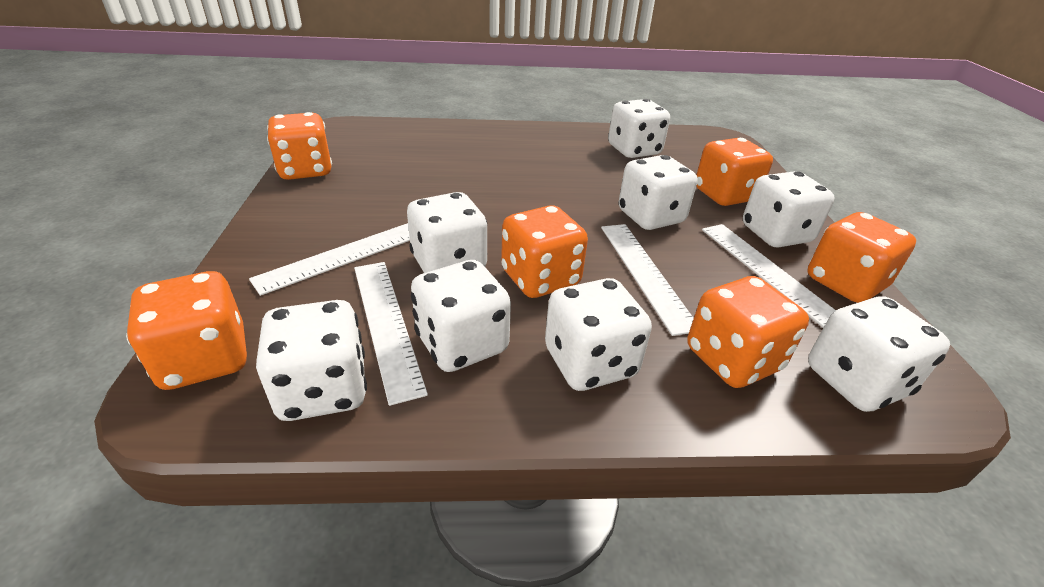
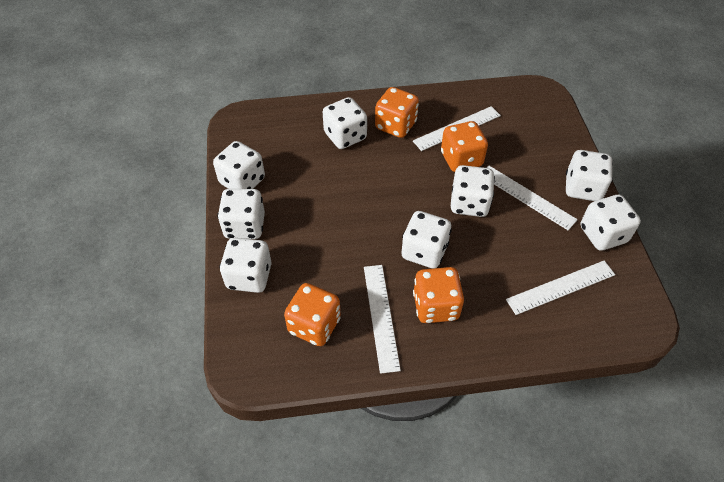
orange dice: 6 -> 4

